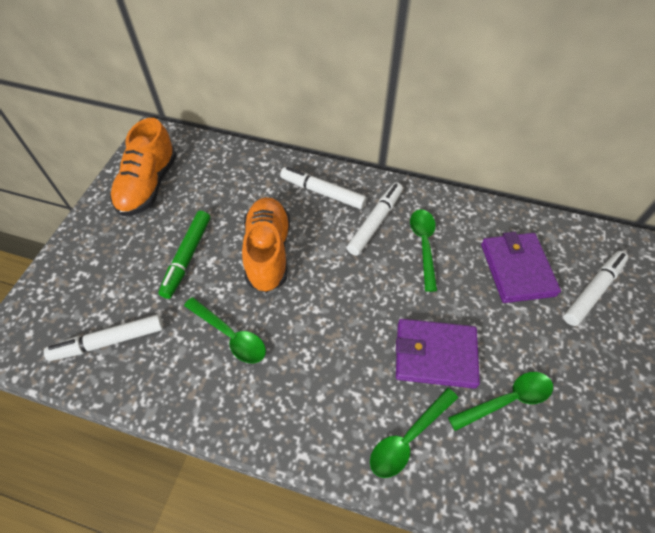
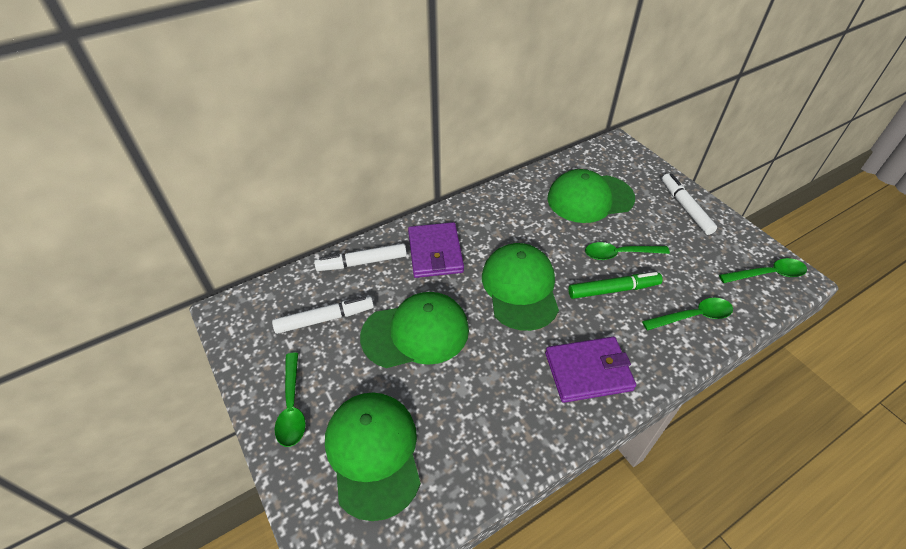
green cap: 0 -> 4
orange shoe: 2 -> 0
white marker: 4 -> 3

